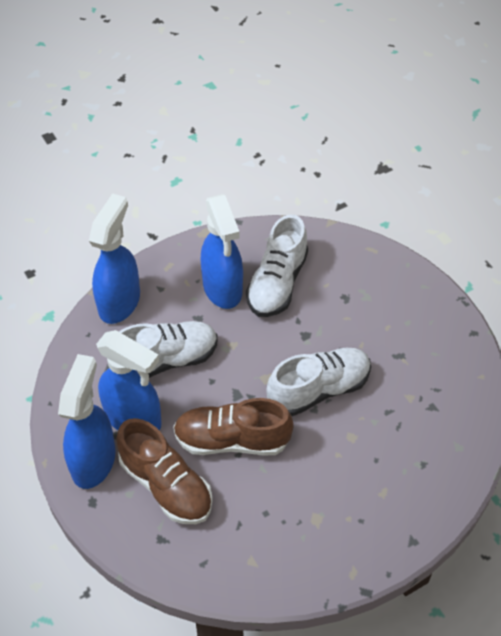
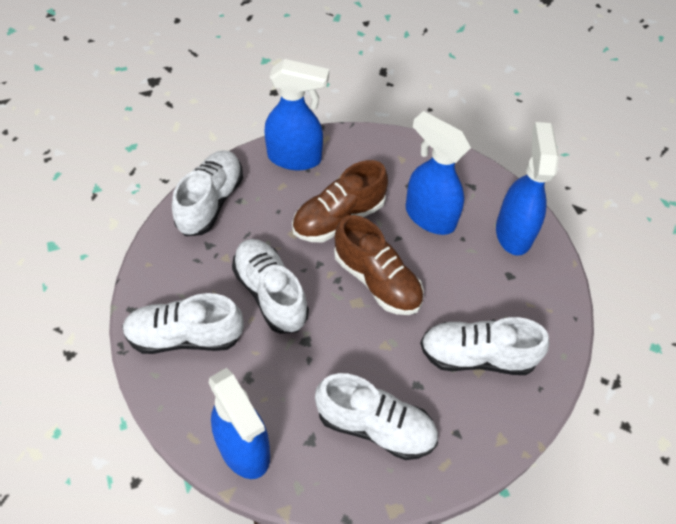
white shoe: 3 -> 5

